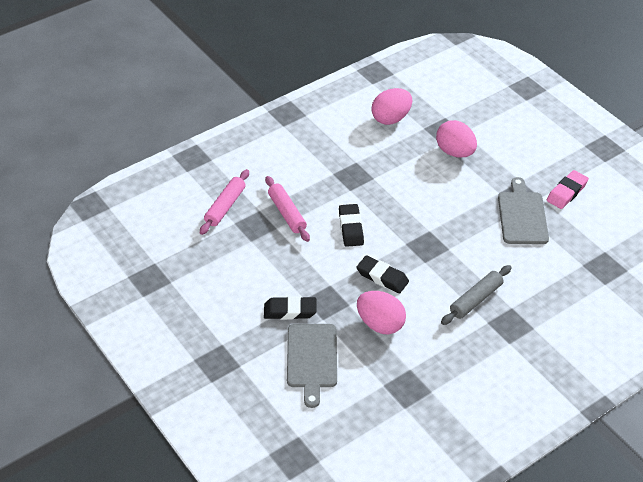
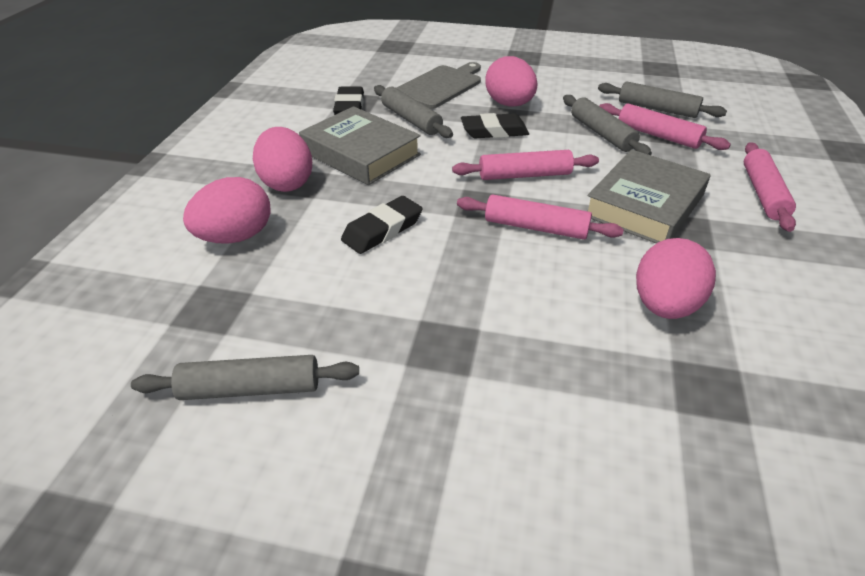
grey book: 0 -> 2
grey cutting board: 2 -> 1
grey rolling pin: 1 -> 4
pink egg: 3 -> 4
pink eraser: 1 -> 0
pink rolling pin: 2 -> 4

